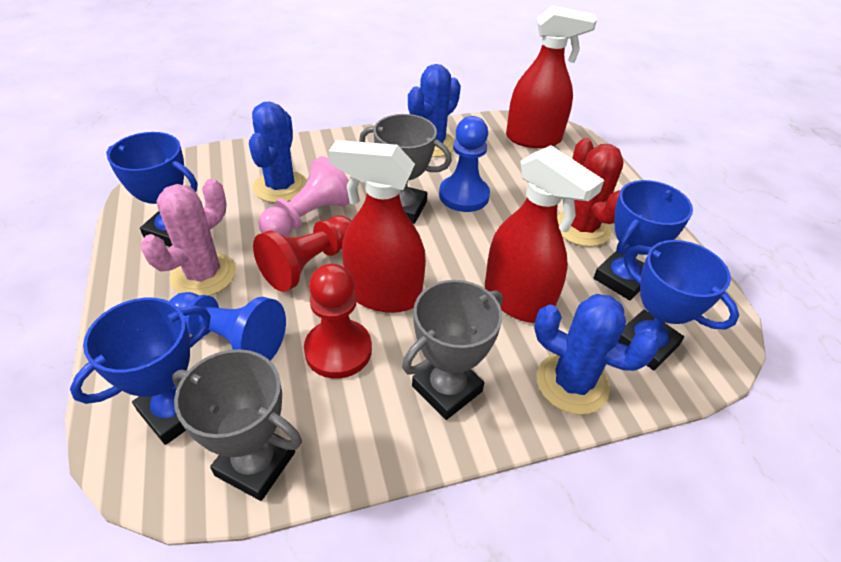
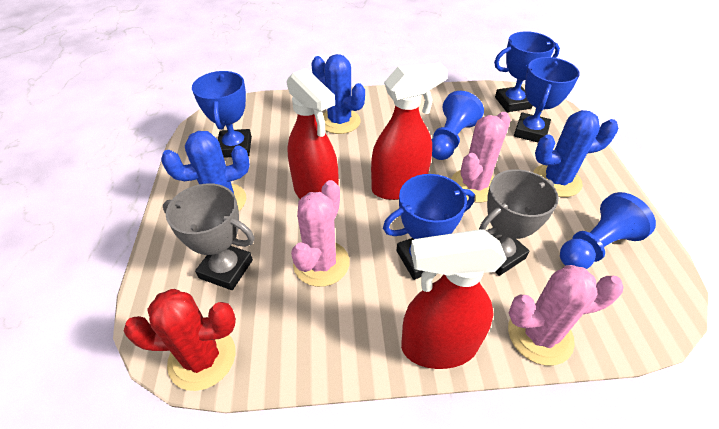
grey trophy: 3 -> 2
pink cactus: 1 -> 3
pink pawn: 1 -> 0
red pawn: 2 -> 0

